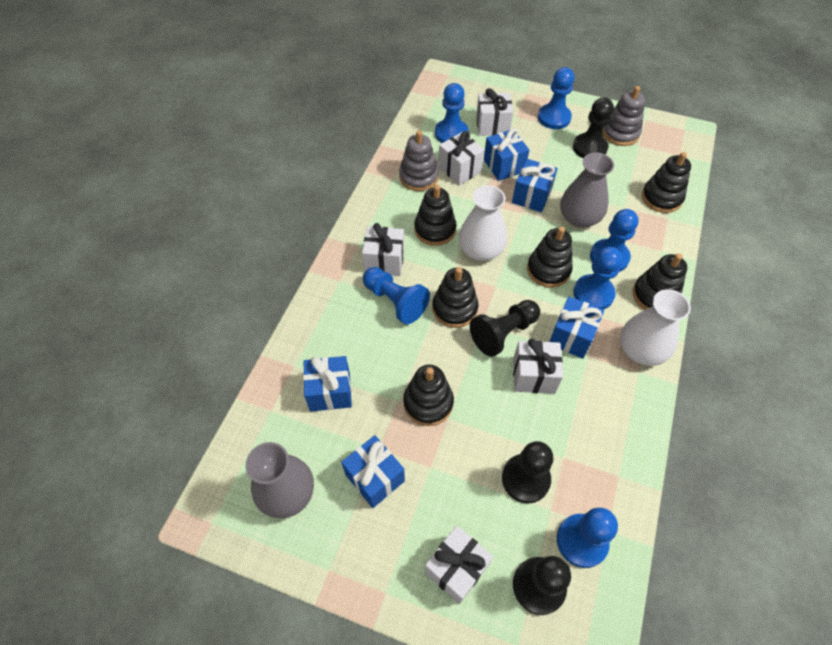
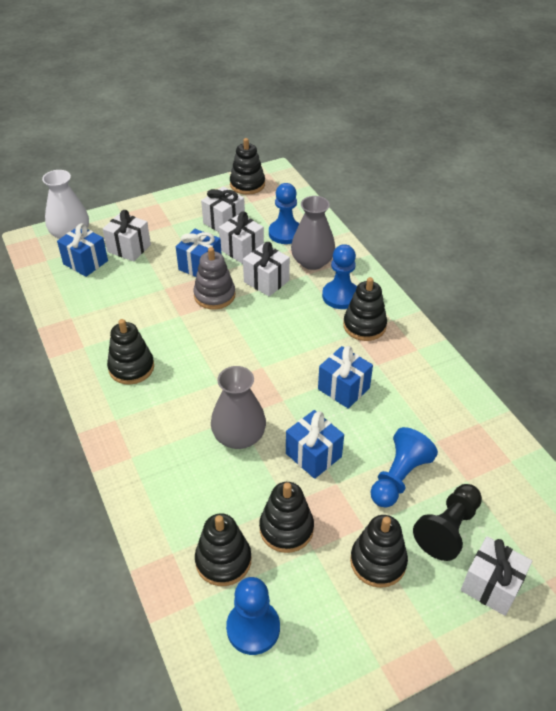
black pawn: 4 -> 1
blue gift: 5 -> 4
blue pawn: 6 -> 4
grey stacking toy: 2 -> 1
white vase: 2 -> 1

